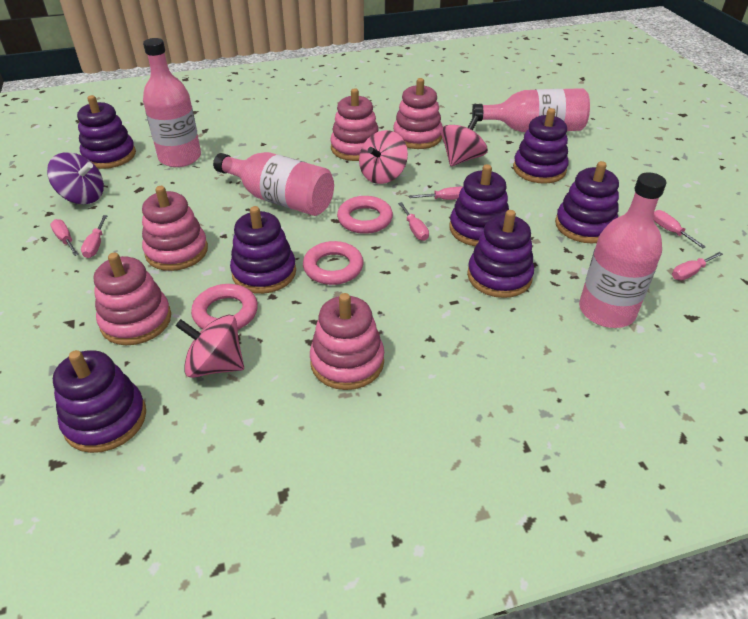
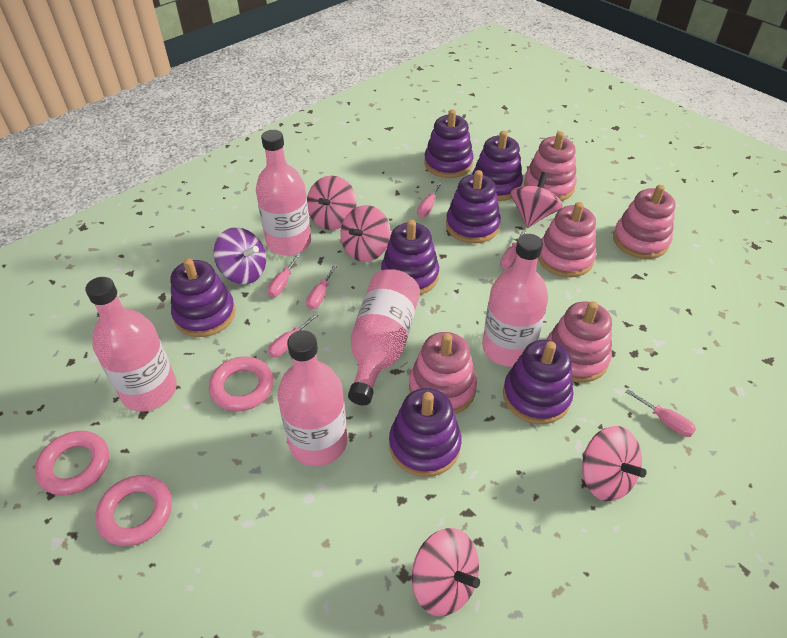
pink bottle: 4 -> 5
pink spinning top: 3 -> 5

